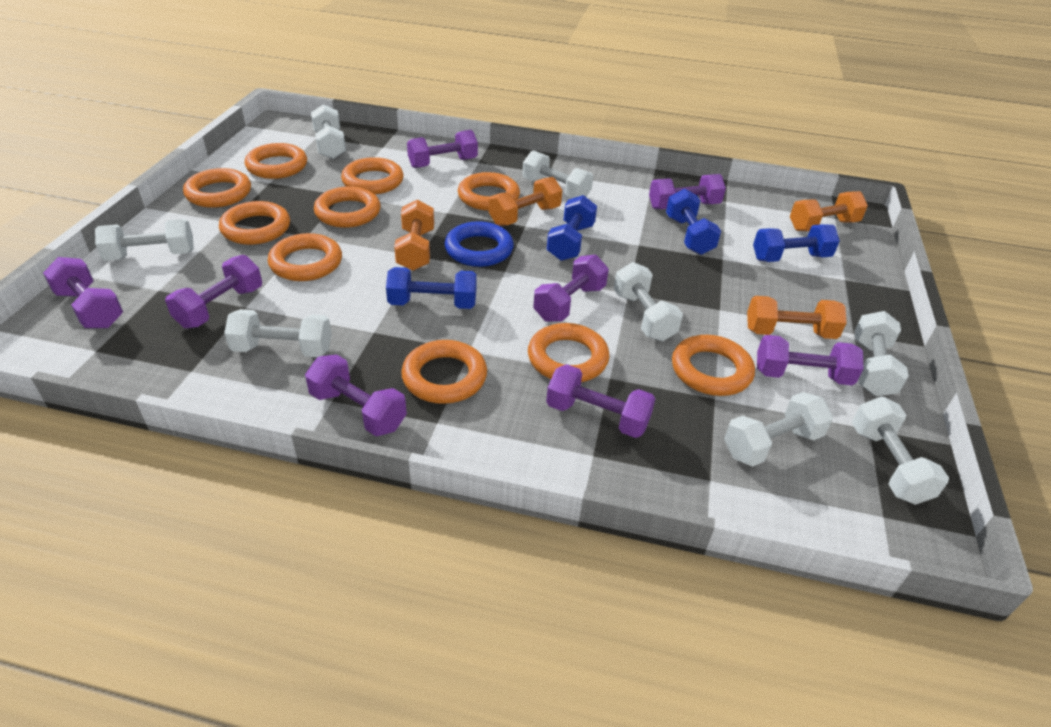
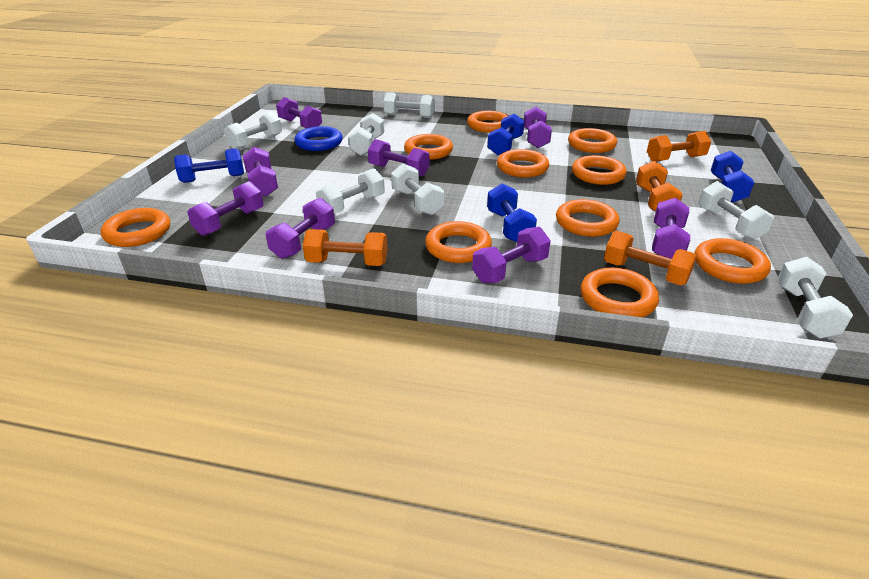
white dumbbell: 8 -> 7

